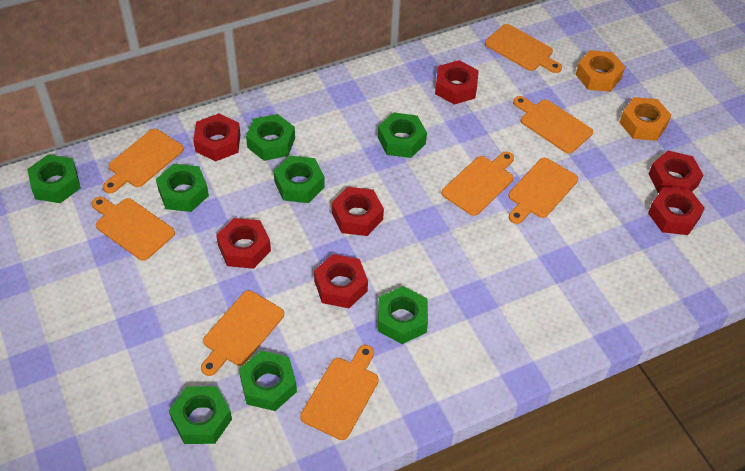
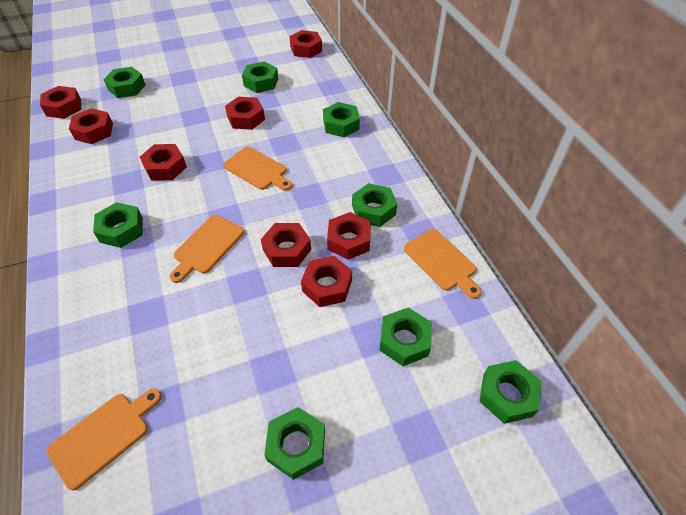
orange cutting board: 8 -> 4
orange nut: 2 -> 0
red nut: 7 -> 8

